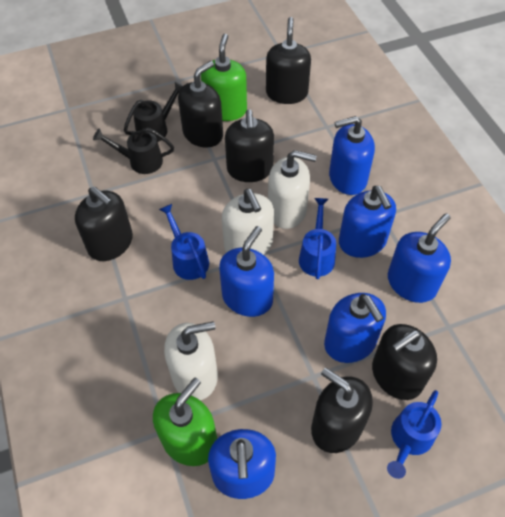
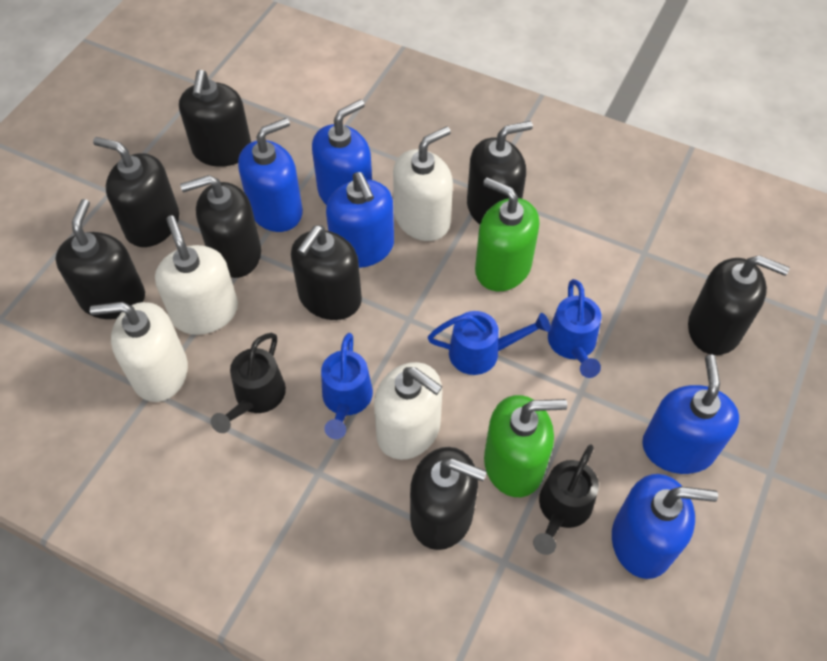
black soap dispenser: 6 -> 8
blue soap dispenser: 6 -> 5
white soap dispenser: 3 -> 4

